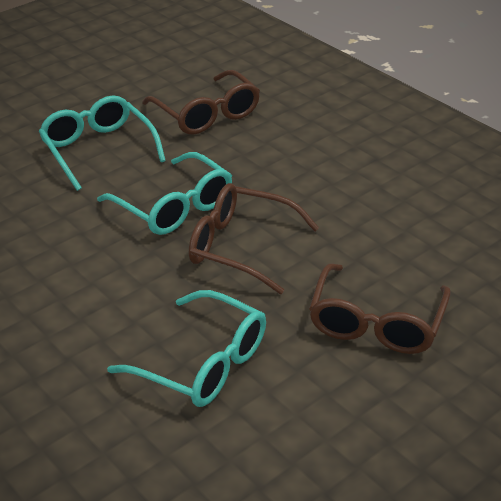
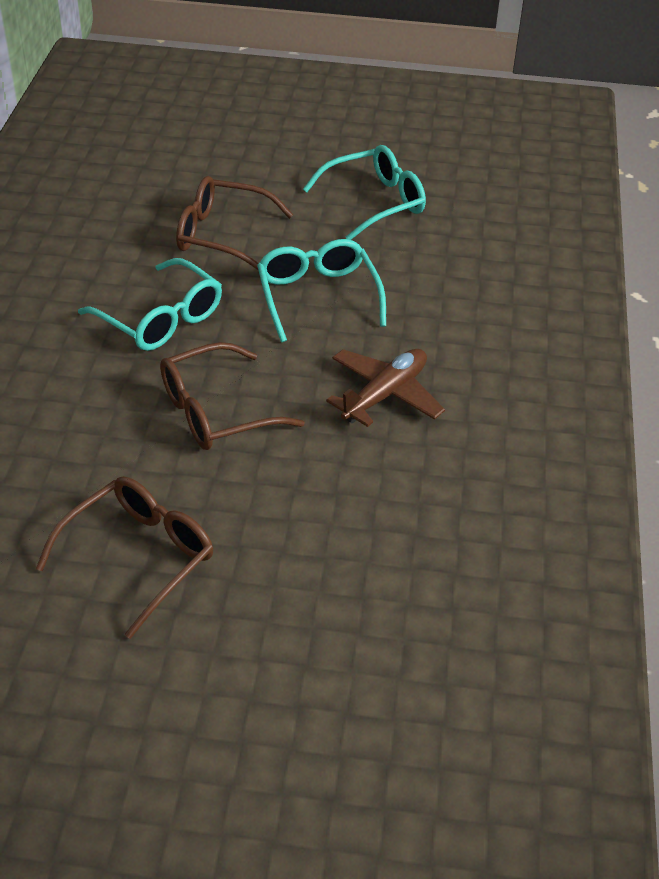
brown plane: 0 -> 1

